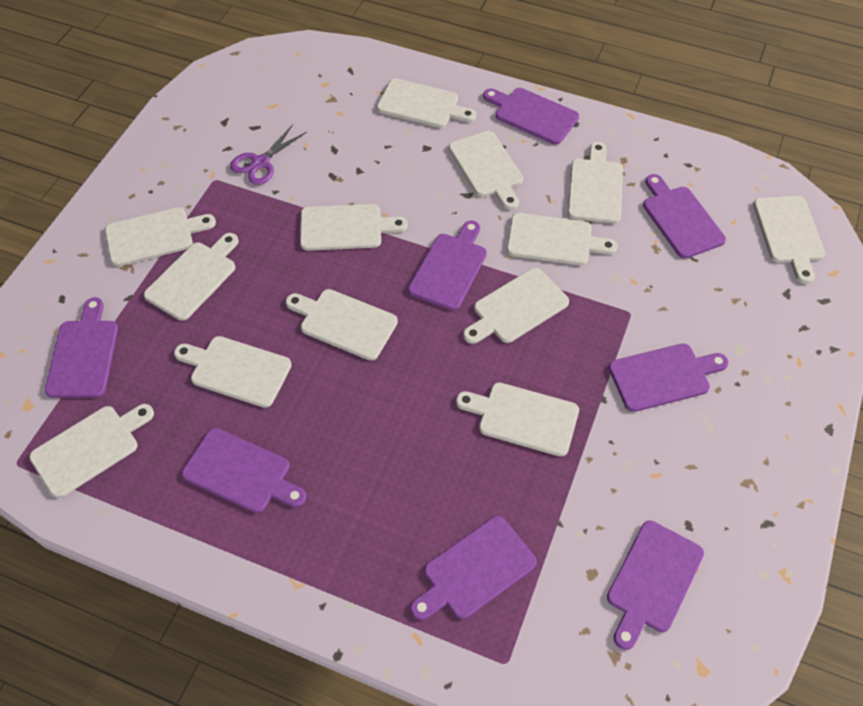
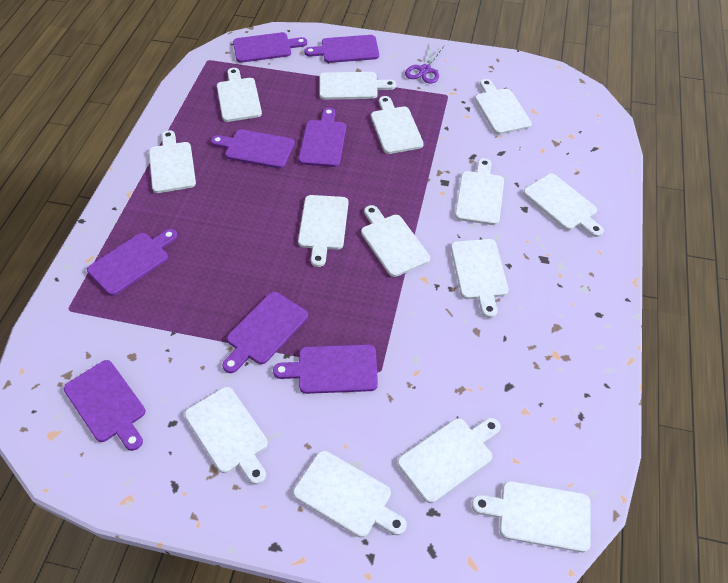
white cutting board: 13 -> 14

